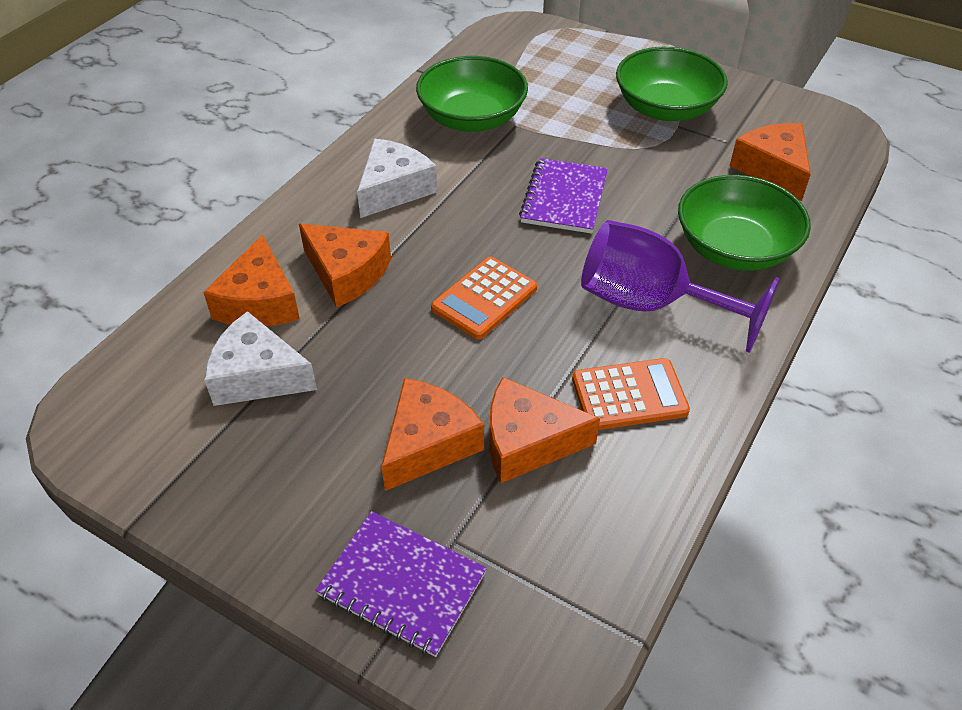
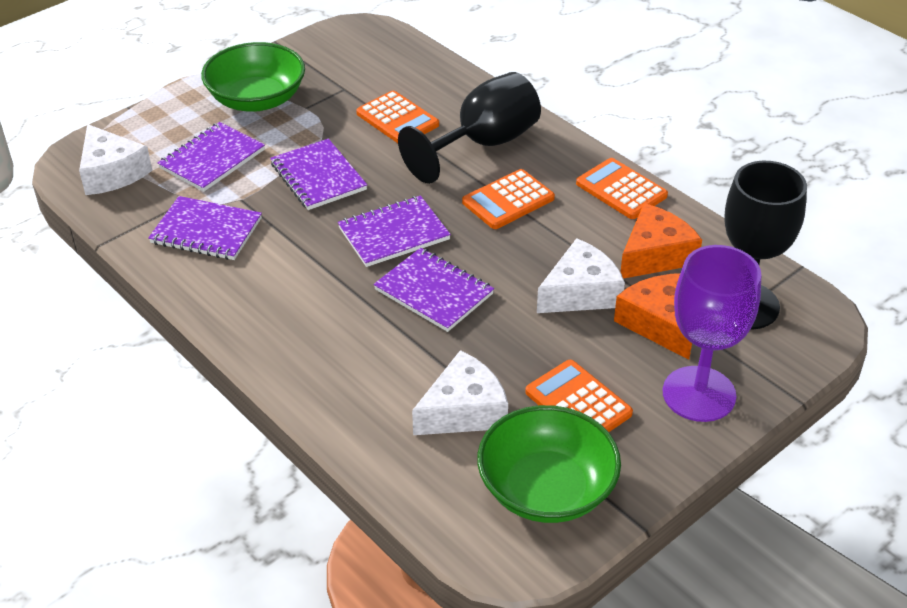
black goblet: 0 -> 2
green bowl: 3 -> 2
orange calculator: 2 -> 4
orange cheese: 5 -> 2
purple notebook: 2 -> 5
white cheese: 2 -> 3

